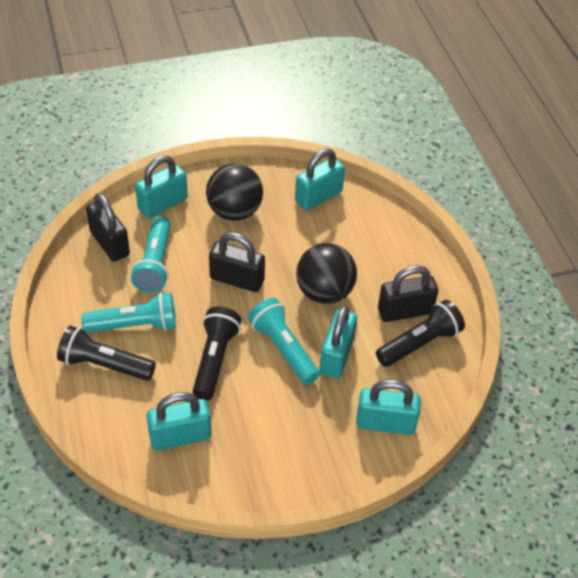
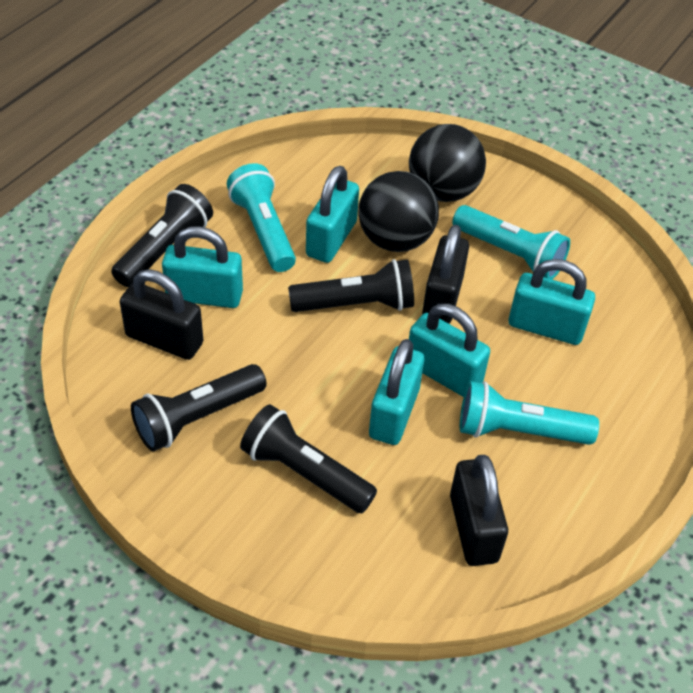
black flashlight: 3 -> 4

